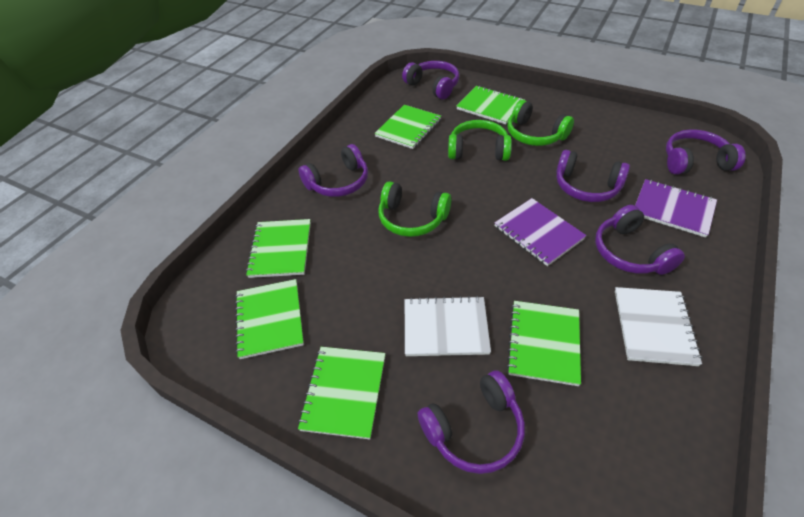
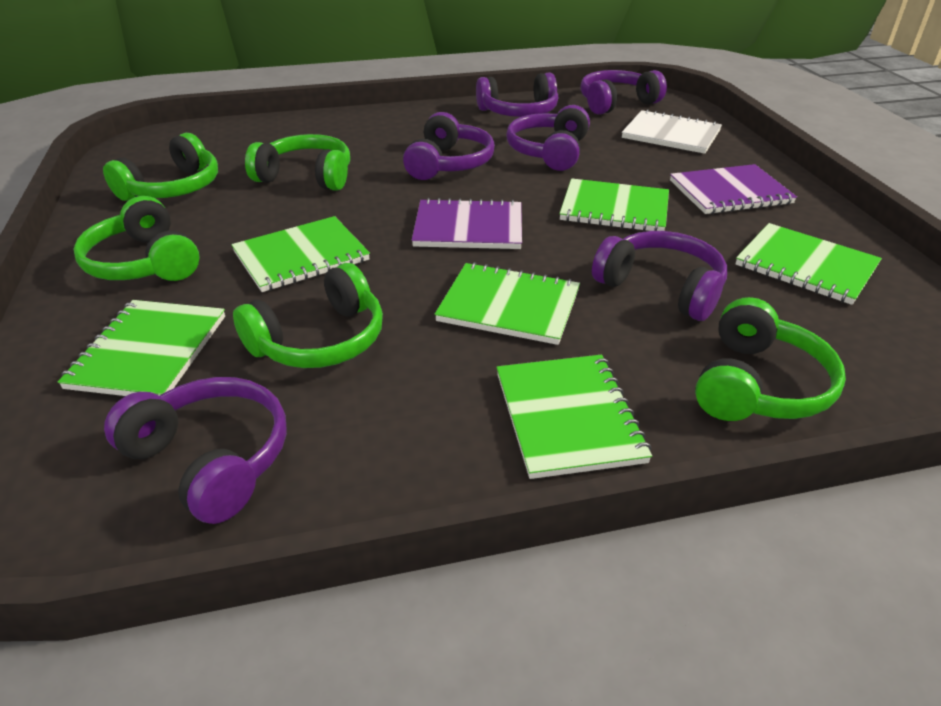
green headphones: 3 -> 5
white notebook: 2 -> 1

